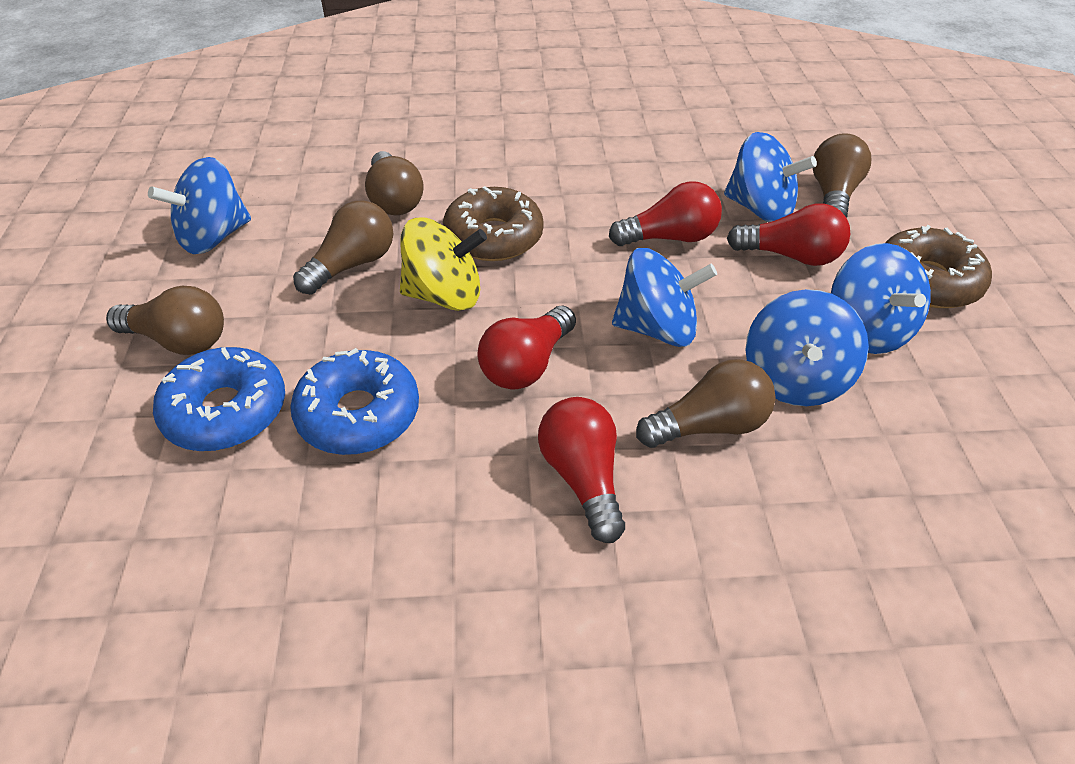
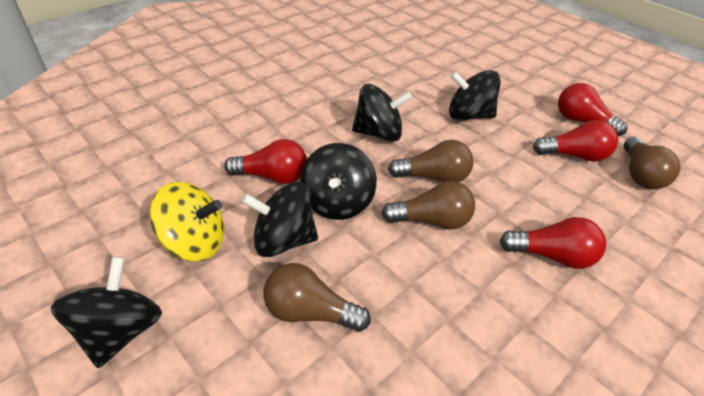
black spinning top: 0 -> 5
blue donut: 2 -> 0
blue spinning top: 5 -> 0
brown donut: 2 -> 0
brown light bulb: 5 -> 4

